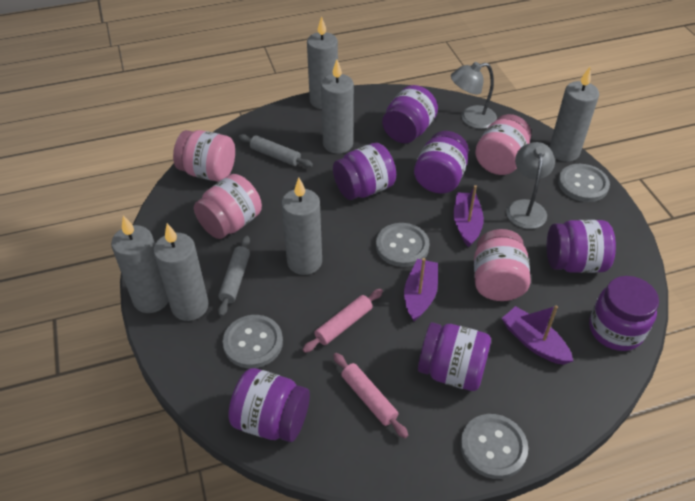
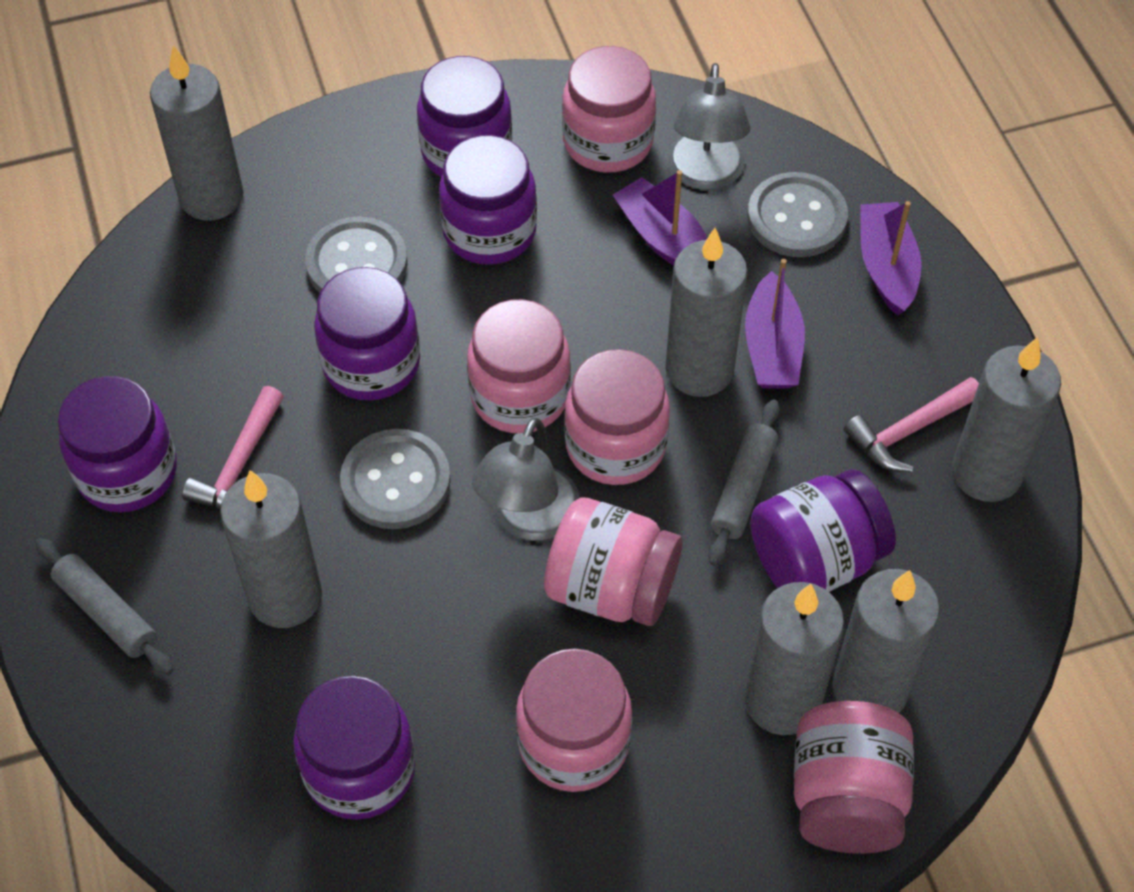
grey button: 4 -> 3
pink hammer: 0 -> 2
pink jar: 4 -> 6
pink rolling pin: 2 -> 0
purple jar: 7 -> 6

